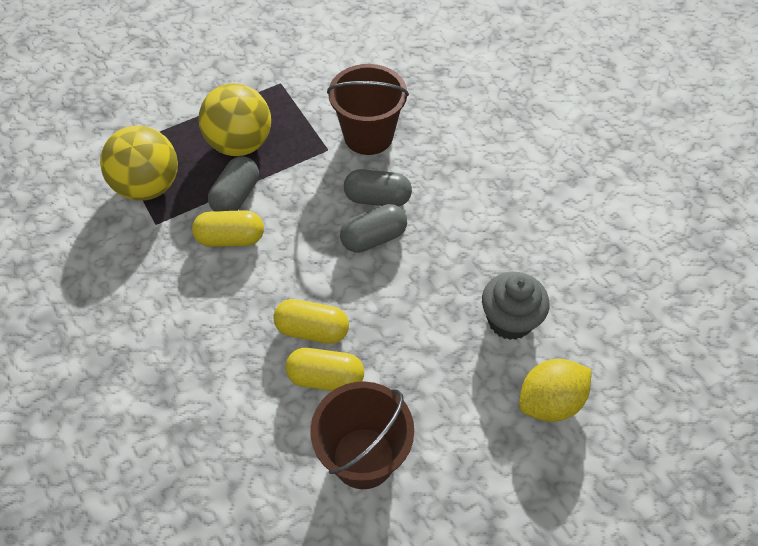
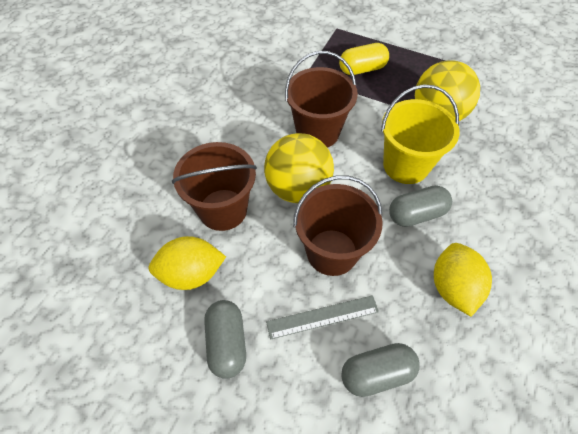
brown bucket: 2 -> 3
grey cupcake: 1 -> 0
grey ruler: 0 -> 1
yellow bucket: 0 -> 1
yellow capsule: 3 -> 1
yellow lemon: 1 -> 2

